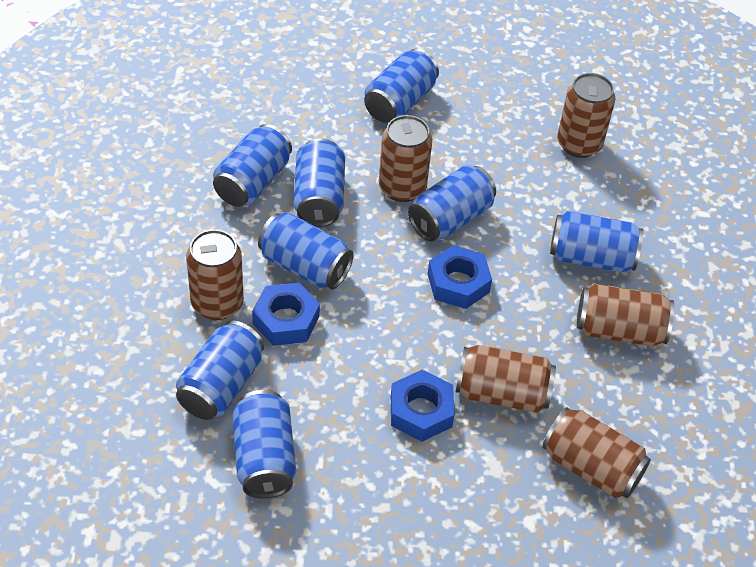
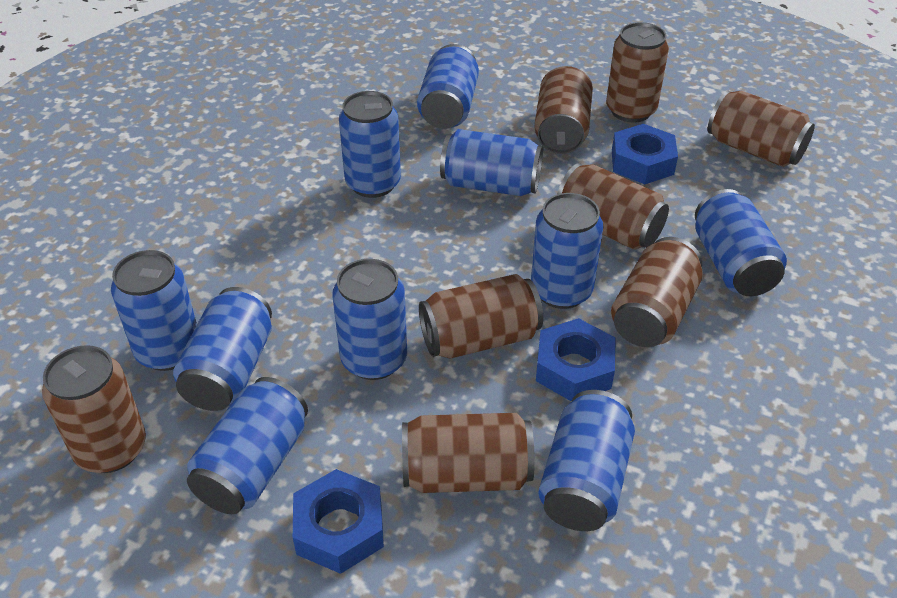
blue can: 8 -> 10
brown can: 6 -> 8

